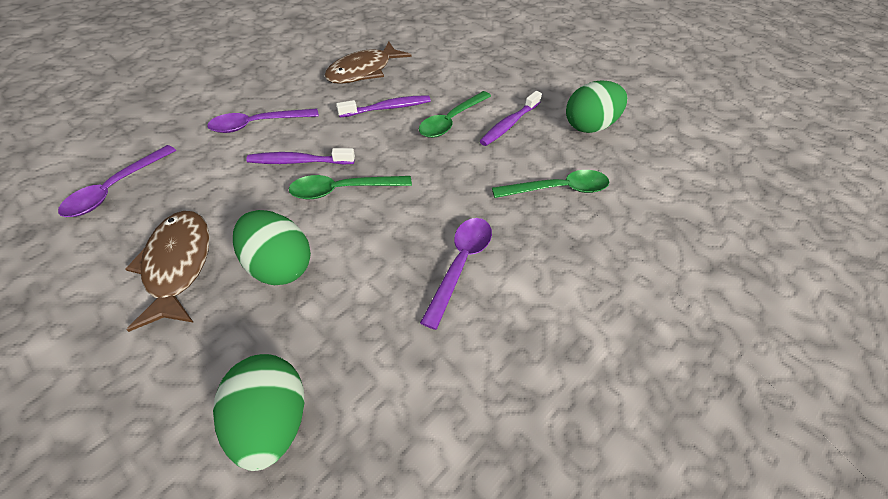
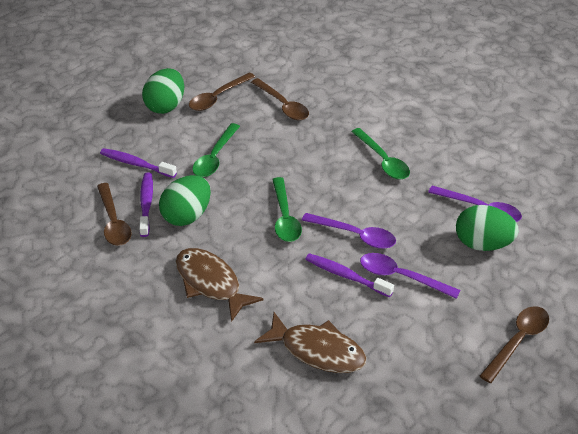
brown spoon: 0 -> 4

